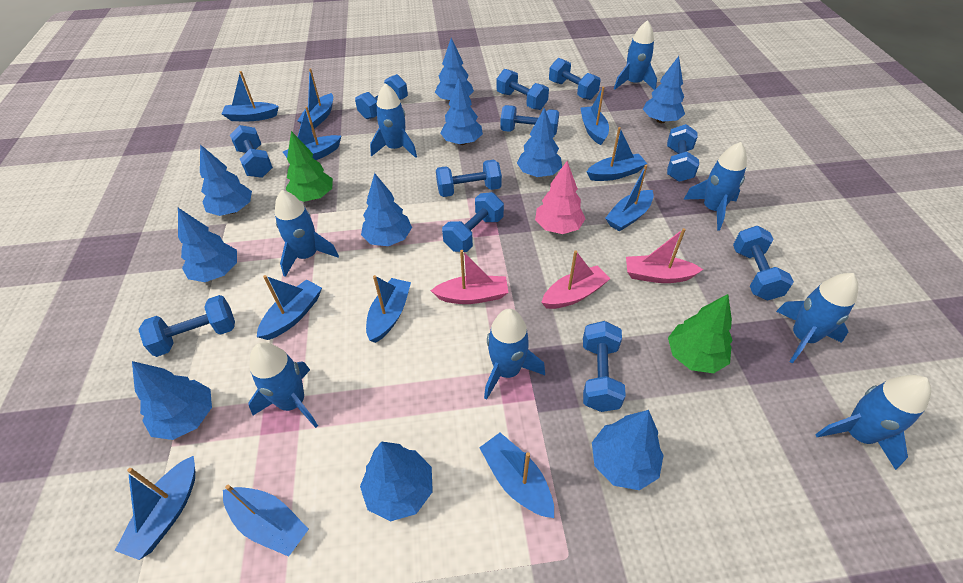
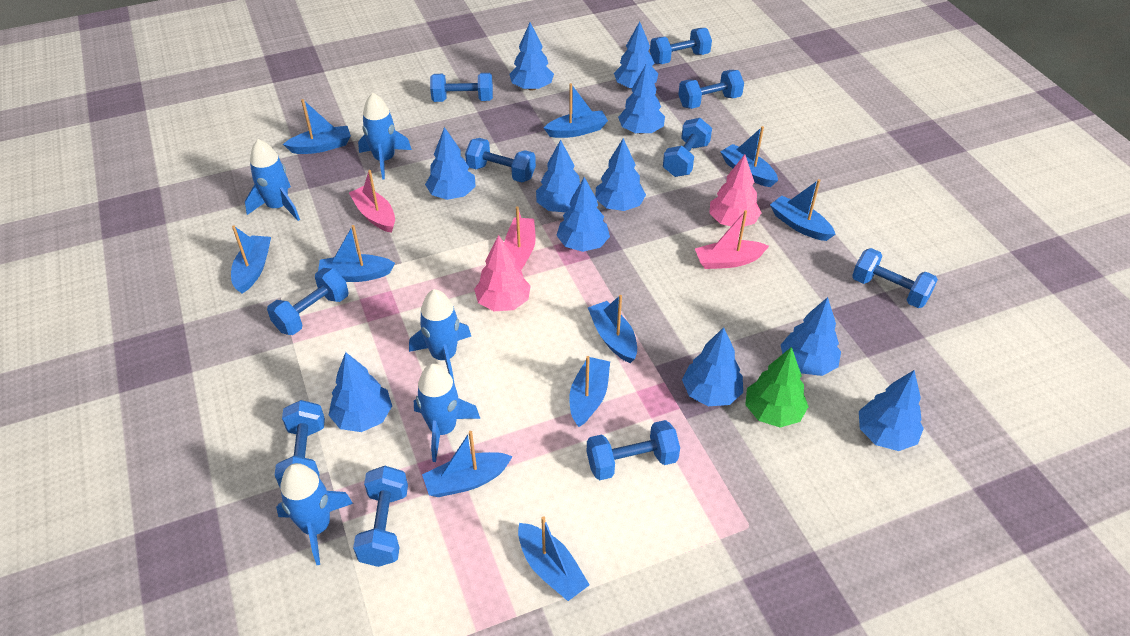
blue boat: 11 -> 10
blue dumbbell: 11 -> 10
blue rocket: 8 -> 5
blue tree: 10 -> 11
green tree: 2 -> 1
pink tree: 1 -> 2

